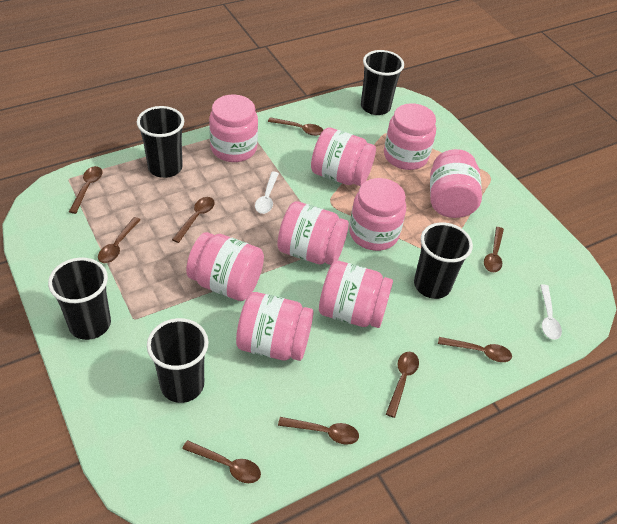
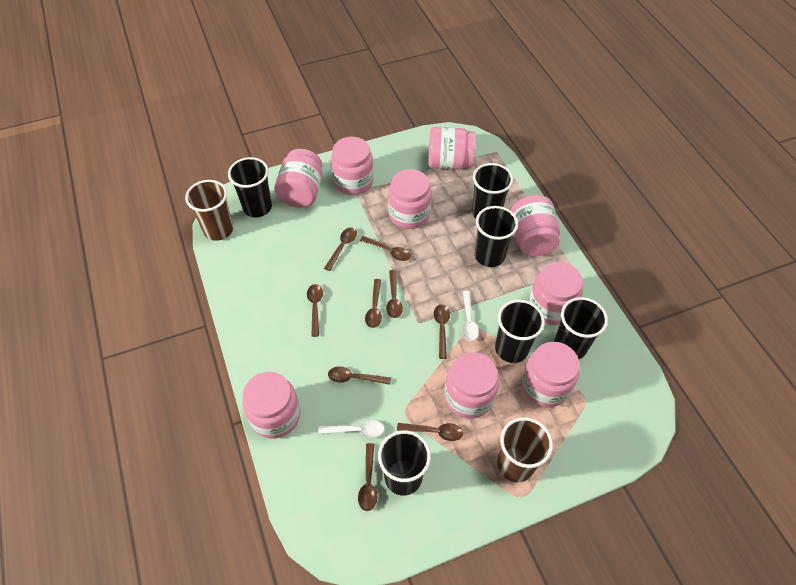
black cup: 5 -> 6
brown cup: 0 -> 2

